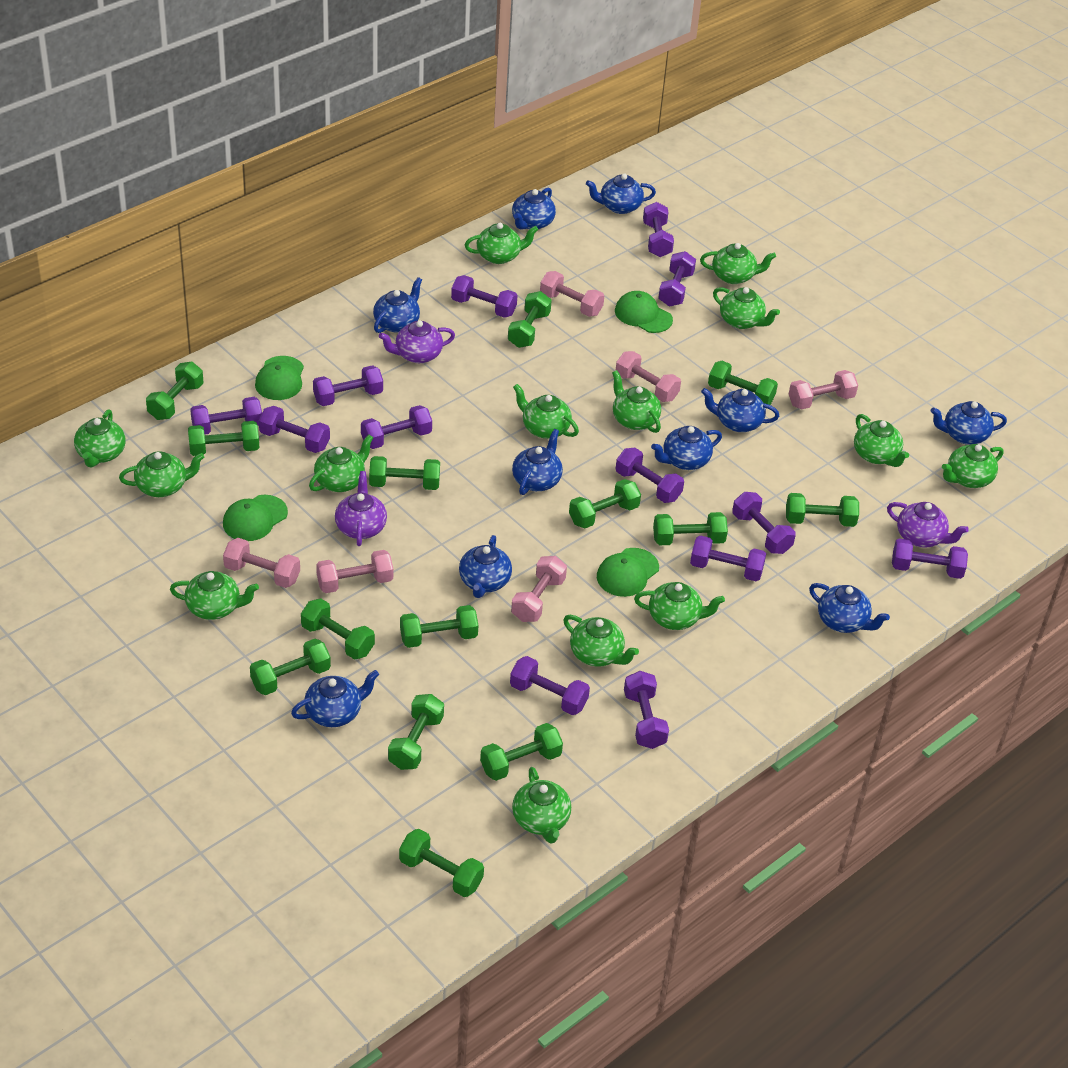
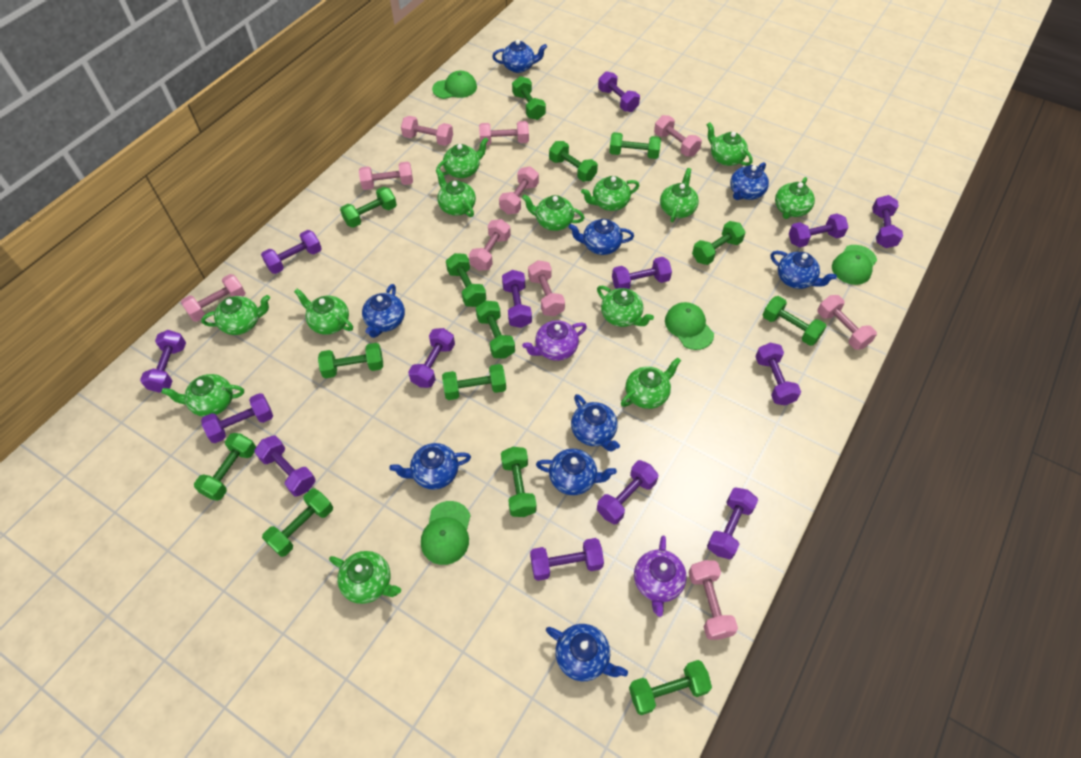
blue teapot: 10 -> 9
green teapot: 14 -> 13
pink dumbbell: 6 -> 10
purple dumbbell: 13 -> 14
purple teapot: 3 -> 2

